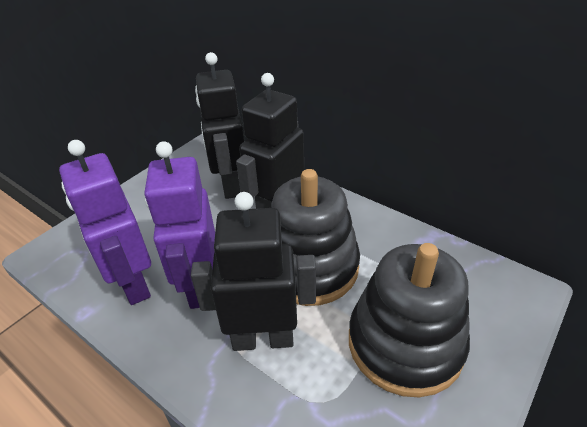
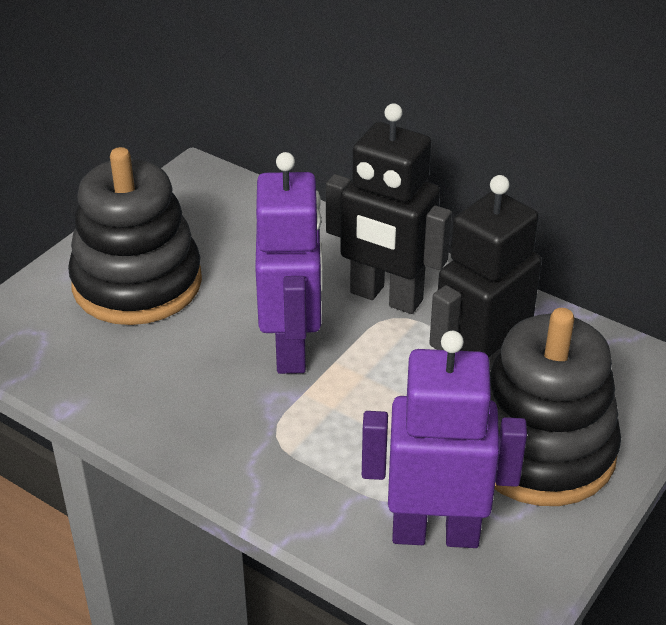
black robot: 3 -> 2

